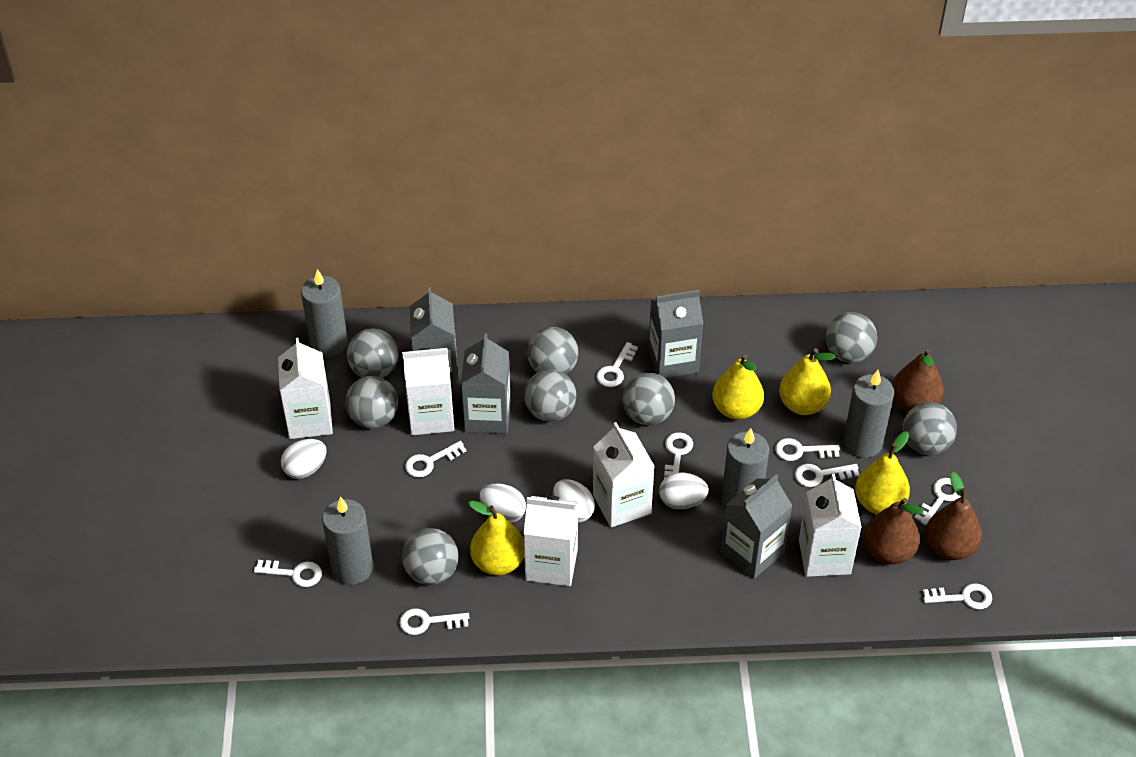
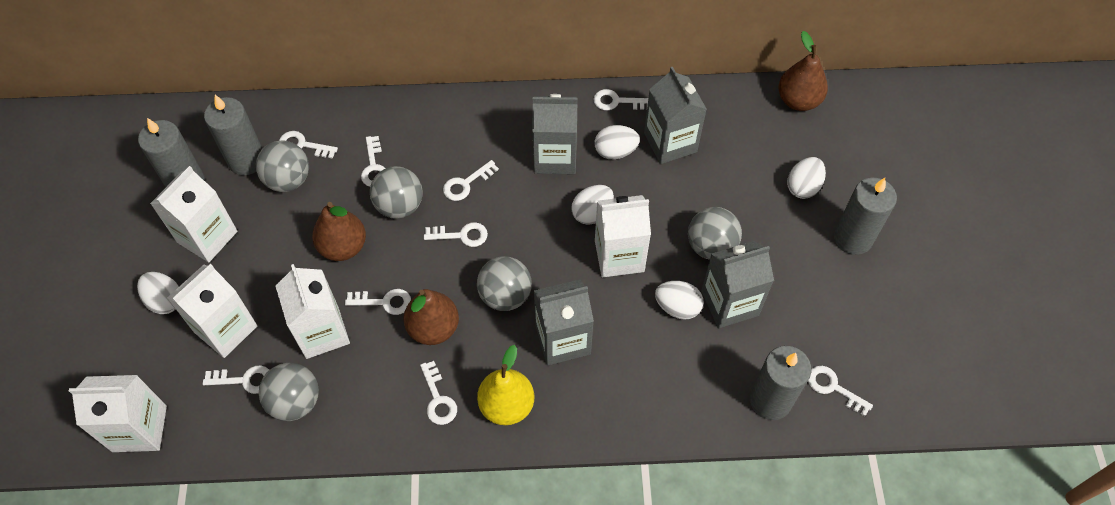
grey ball: 8 -> 5
white egg: 4 -> 5
yellow pear: 4 -> 1

